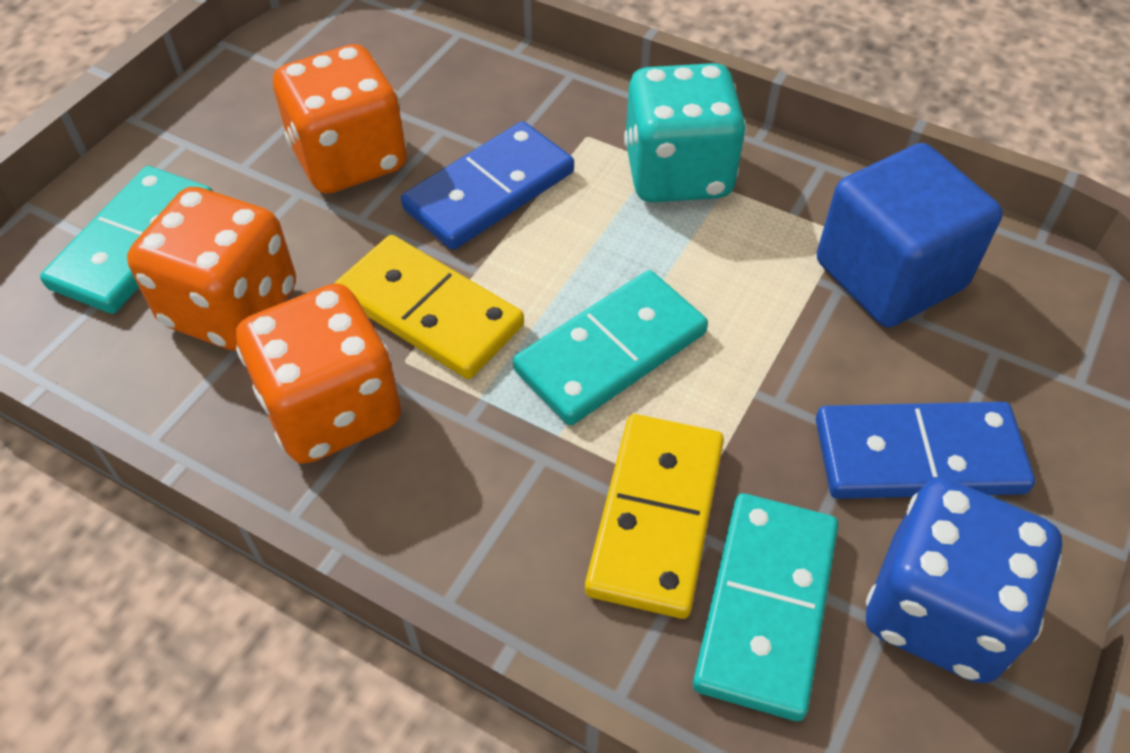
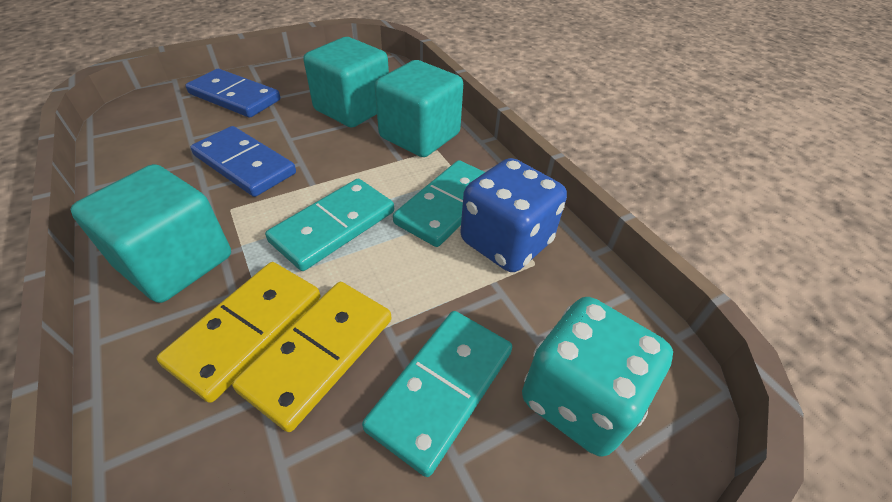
blue cube: 1 -> 0
orange dice: 3 -> 0
turquoise cube: 0 -> 3

